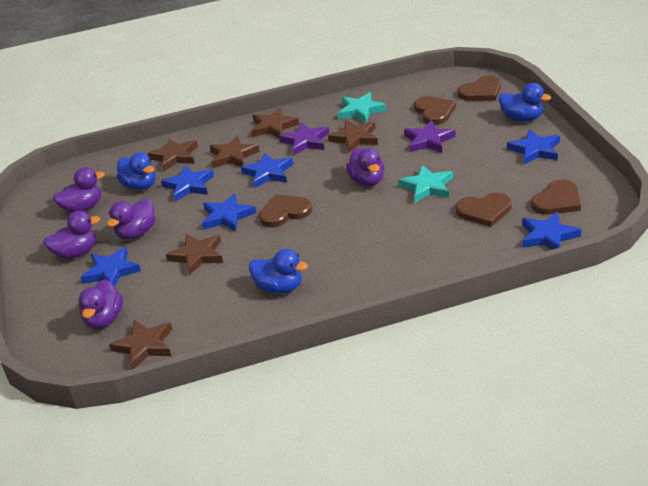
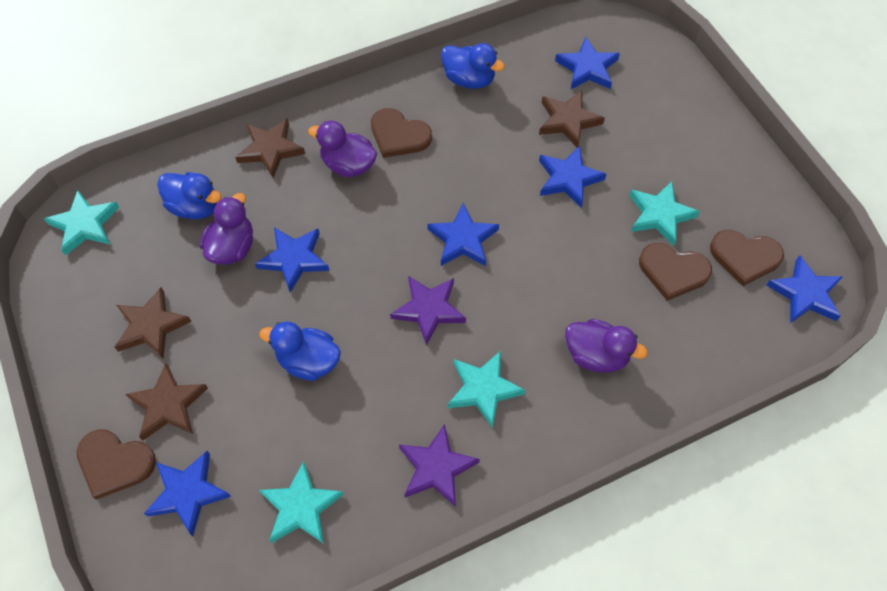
brown heart: 5 -> 4
brown star: 6 -> 4
purple duck: 5 -> 3
turquoise star: 2 -> 4

